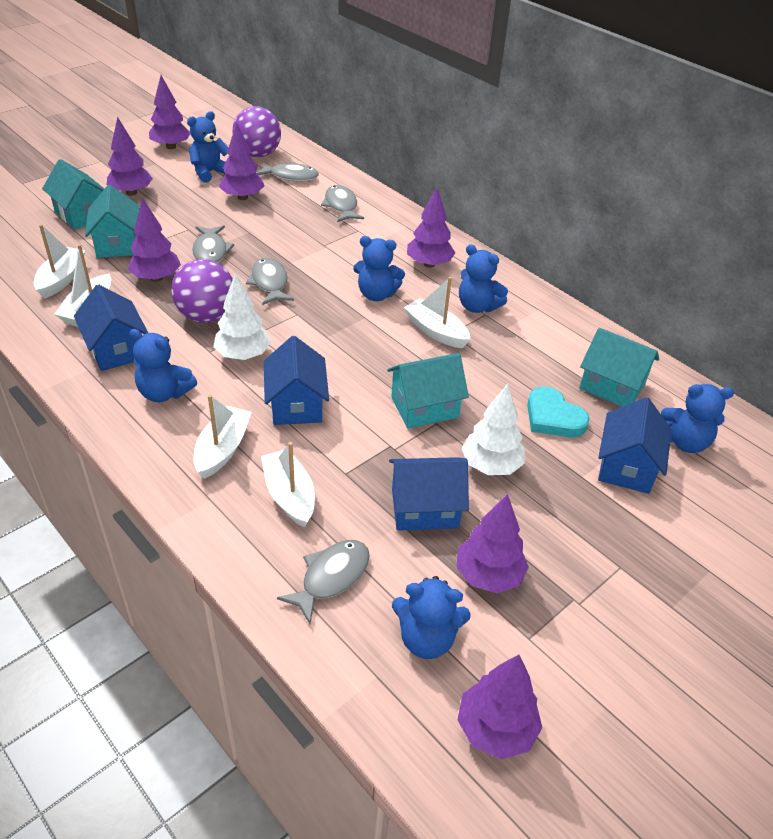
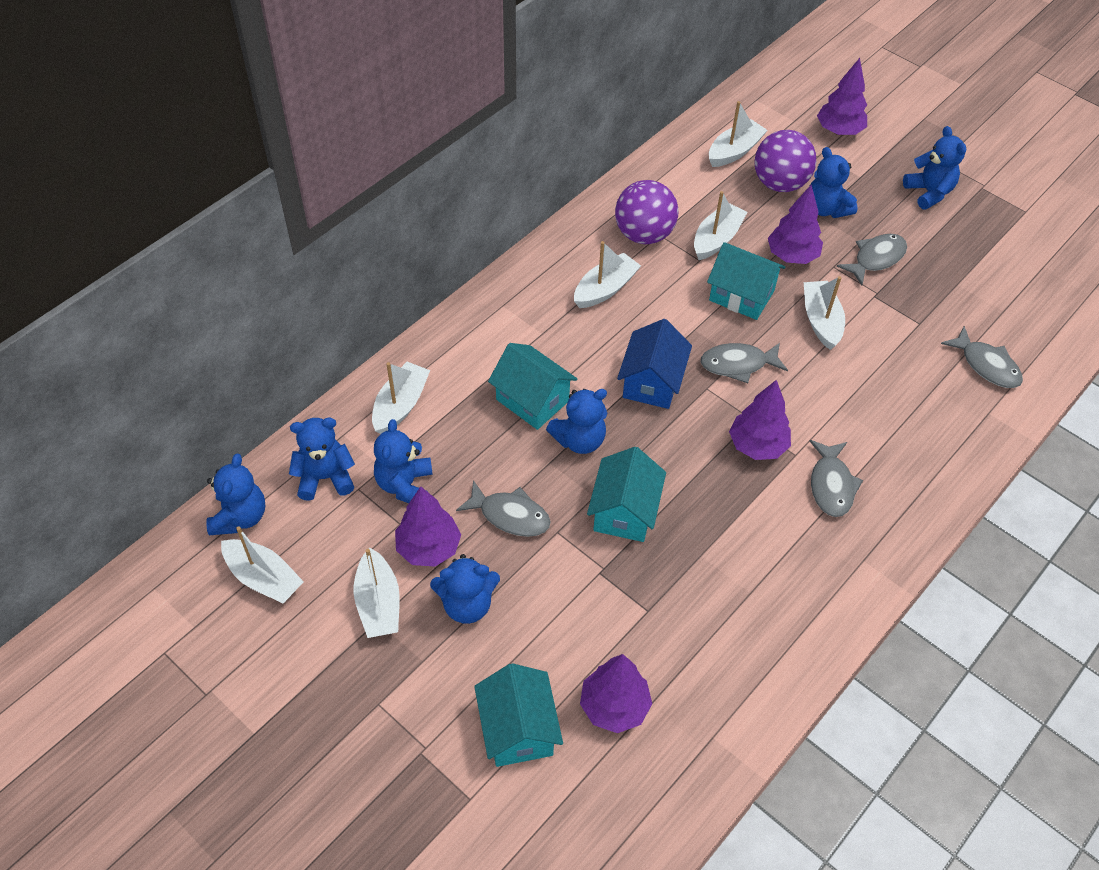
blue house: 4 -> 1
blue teddy bear: 6 -> 7
purple tree: 7 -> 5
turquoise heart: 1 -> 0
white boat: 5 -> 7
white tree: 2 -> 0

